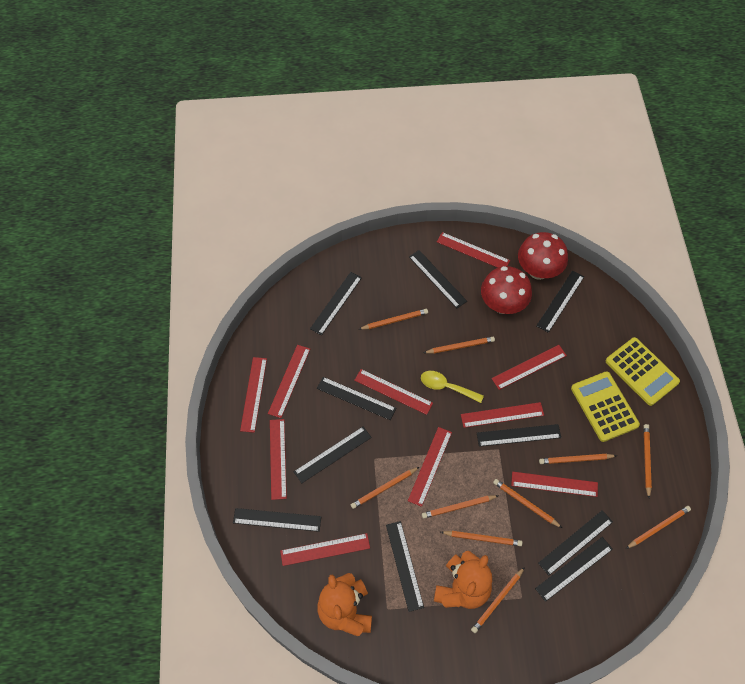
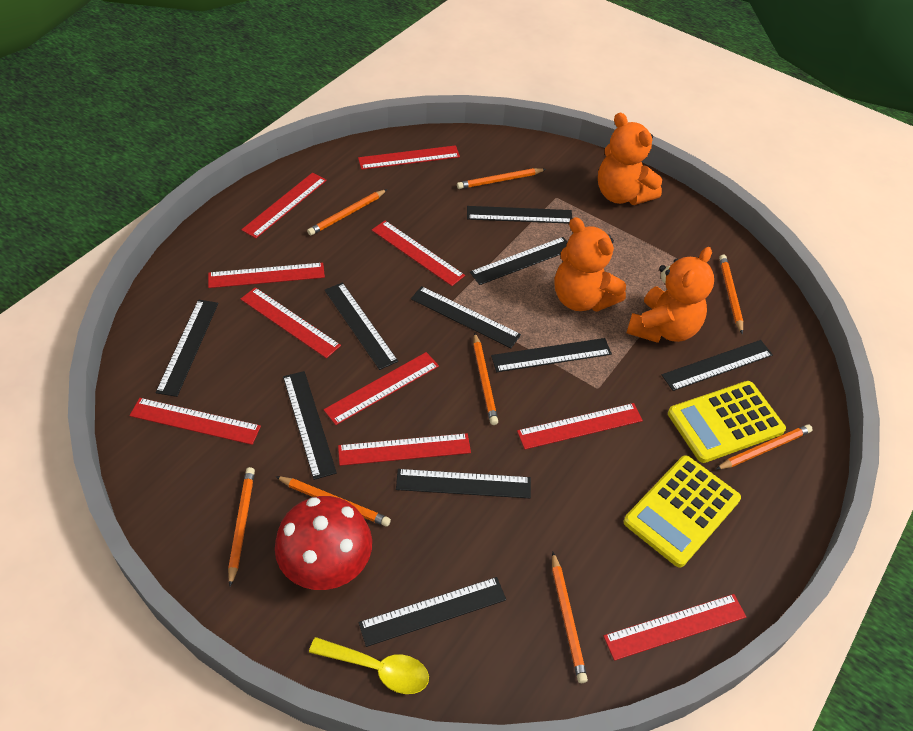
orange pencil: 10 -> 8
orange teddy bear: 2 -> 3
red mushroom: 2 -> 1

